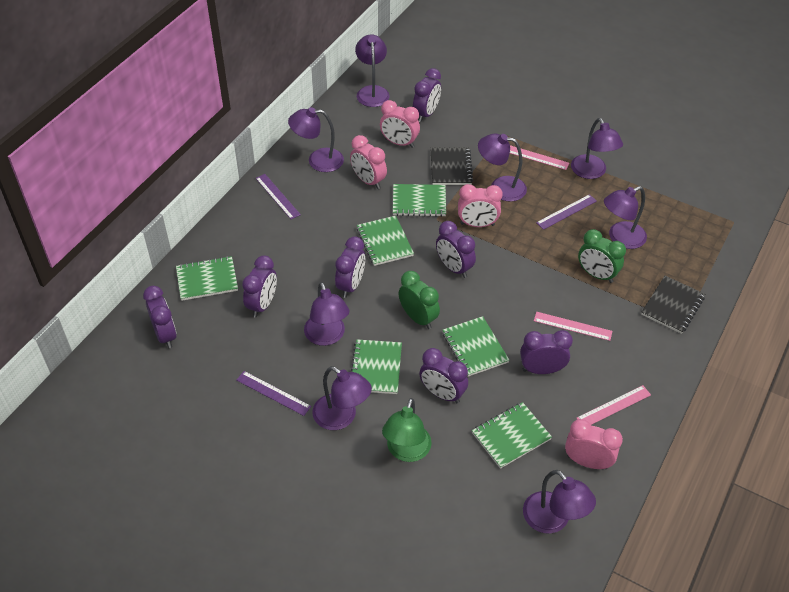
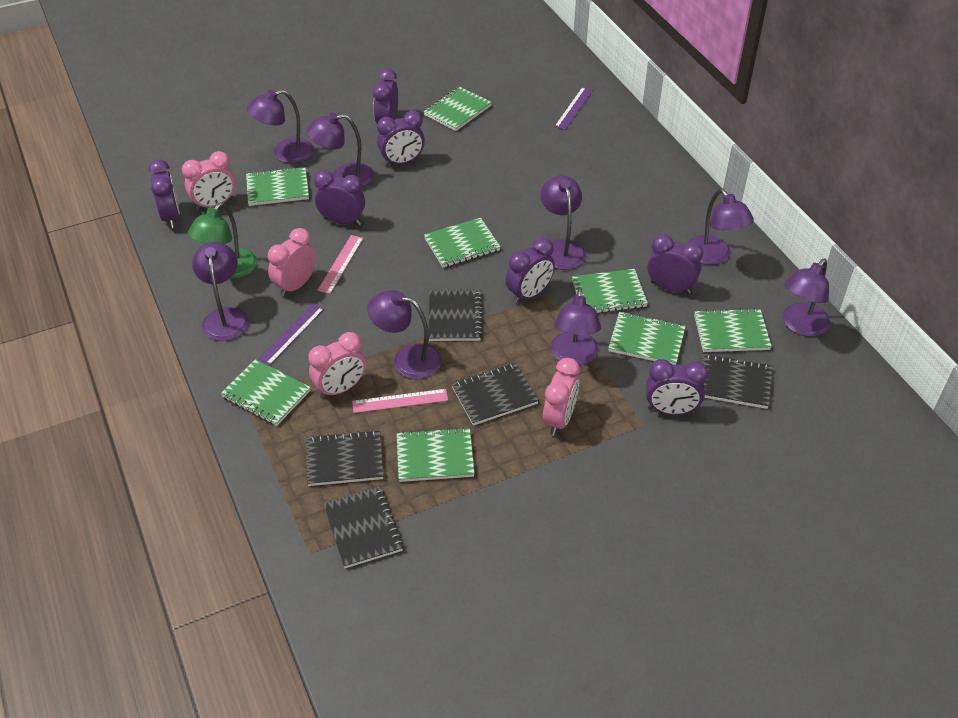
black notebook: 2 -> 5
green clock: 2 -> 0
green notebook: 6 -> 8
pink ruler: 3 -> 2
purple ruler: 3 -> 2

